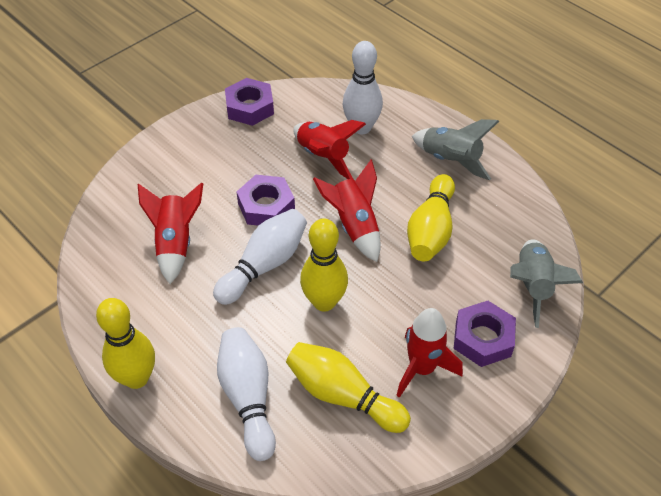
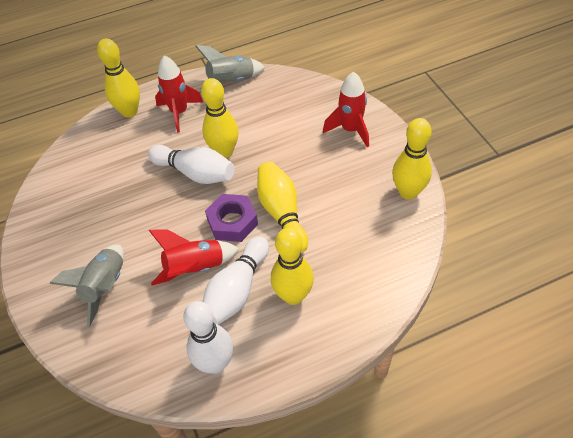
purple nut: 3 -> 1
red rocket: 4 -> 3
yellow bowling pin: 4 -> 5

